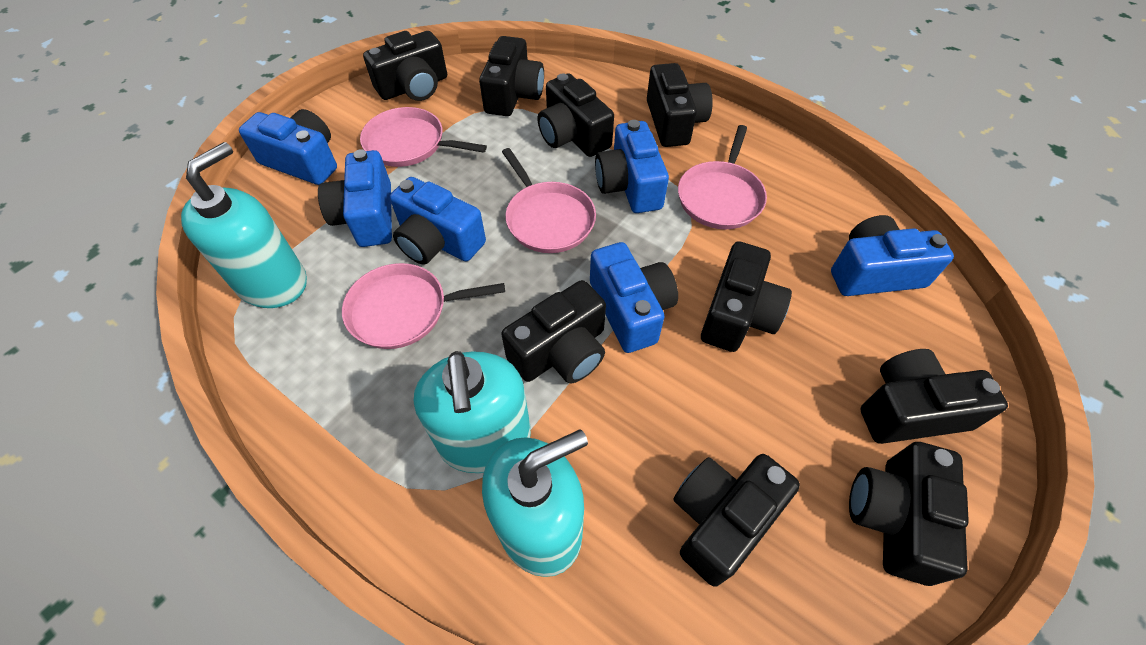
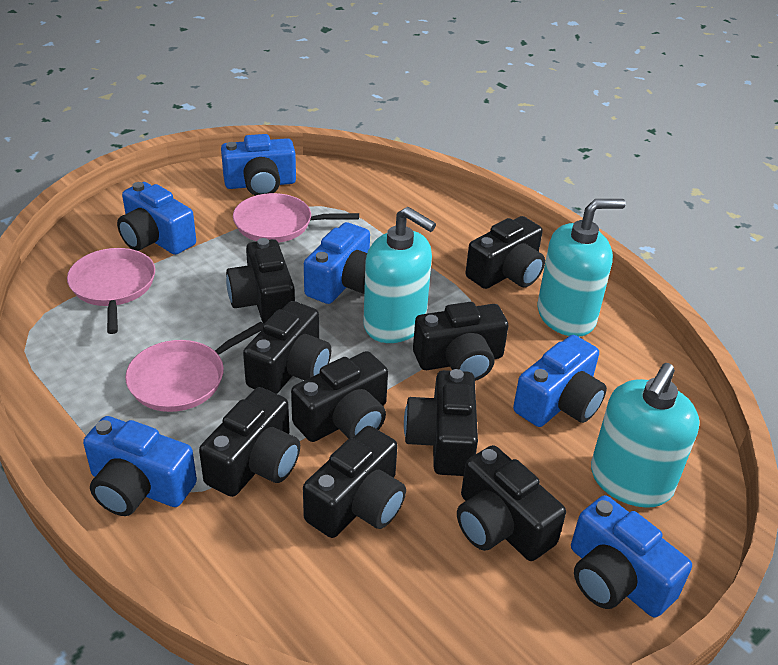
pink pan: 4 -> 3

